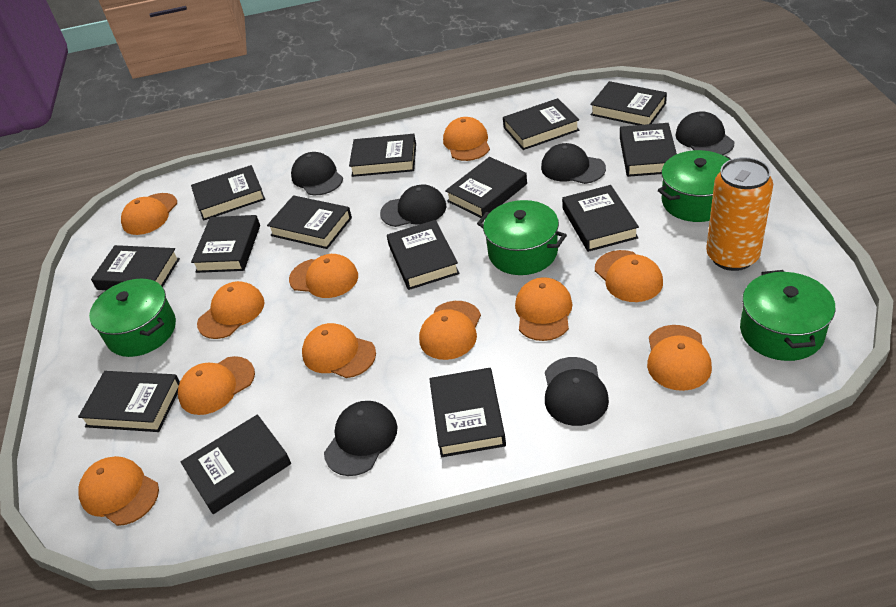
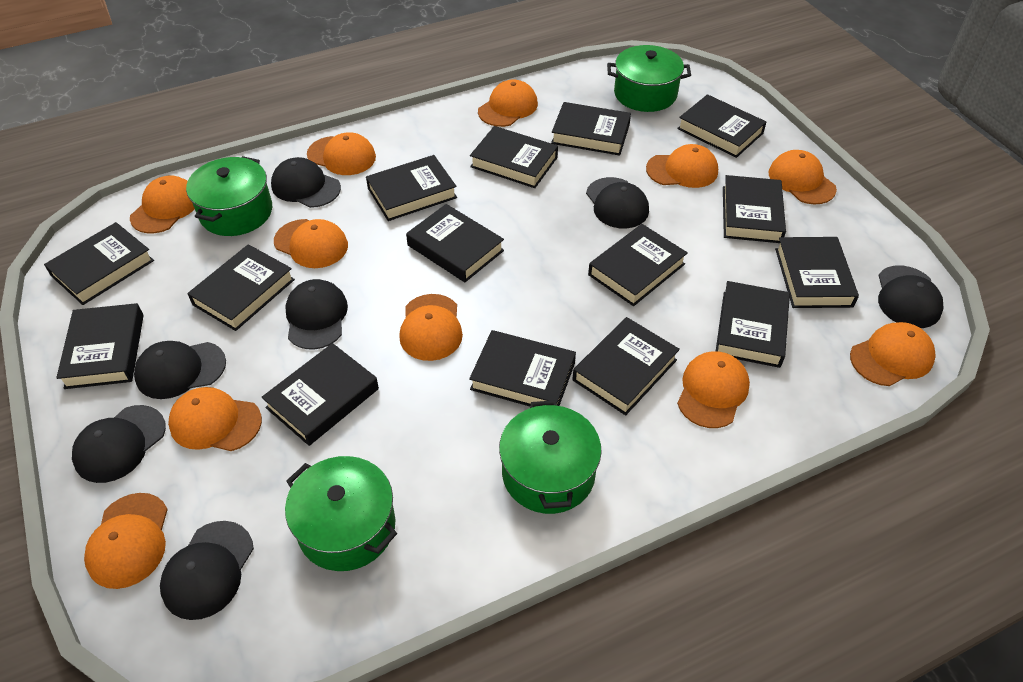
black book: 14 -> 15
black cap: 6 -> 7
orange can: 1 -> 0

